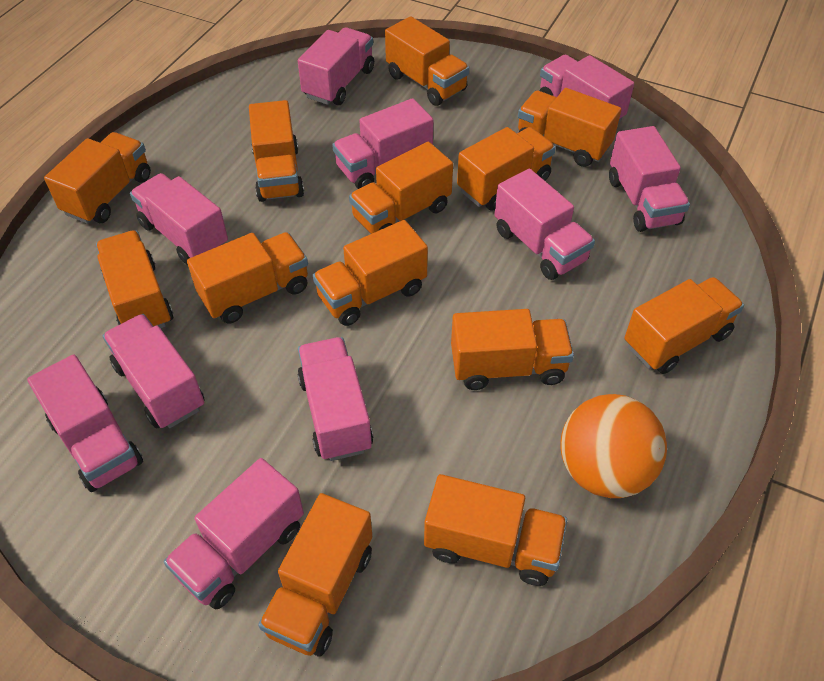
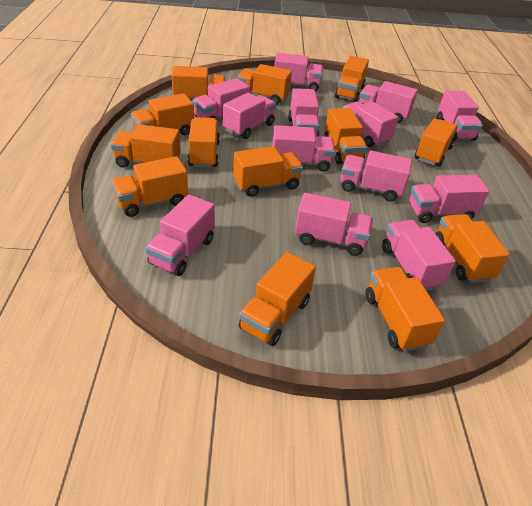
orange ball: 1 -> 0
pink truck: 10 -> 13

